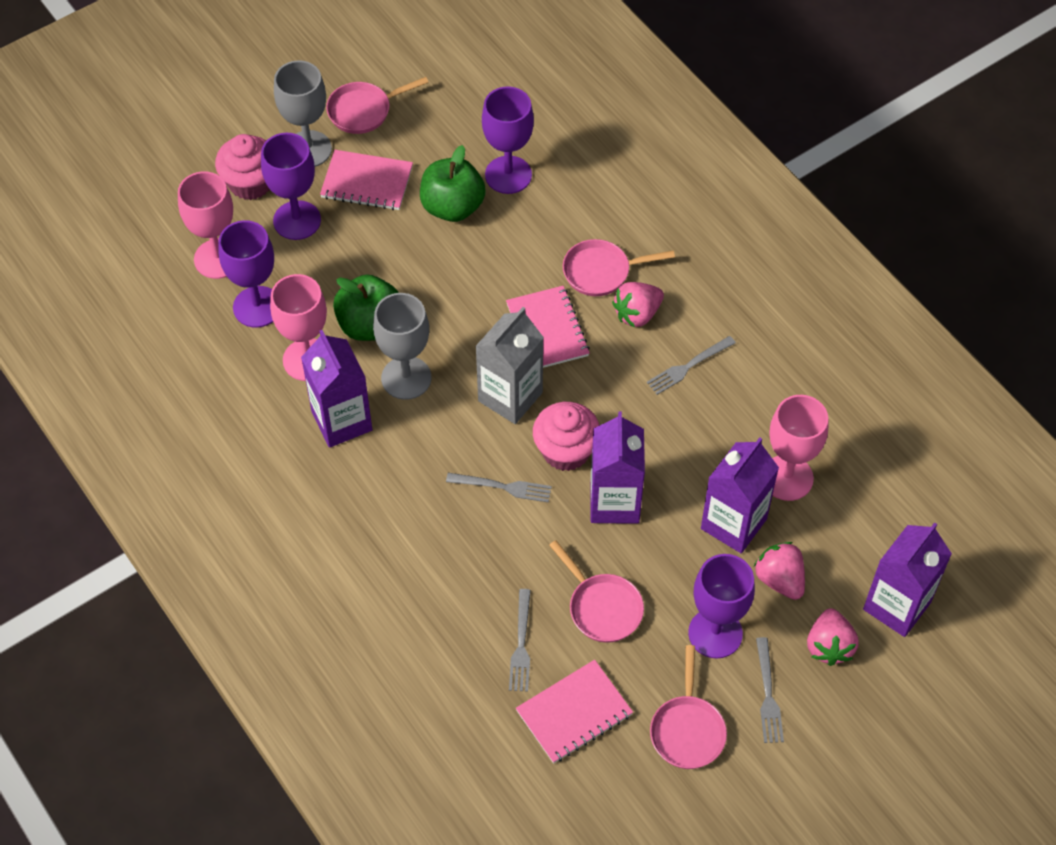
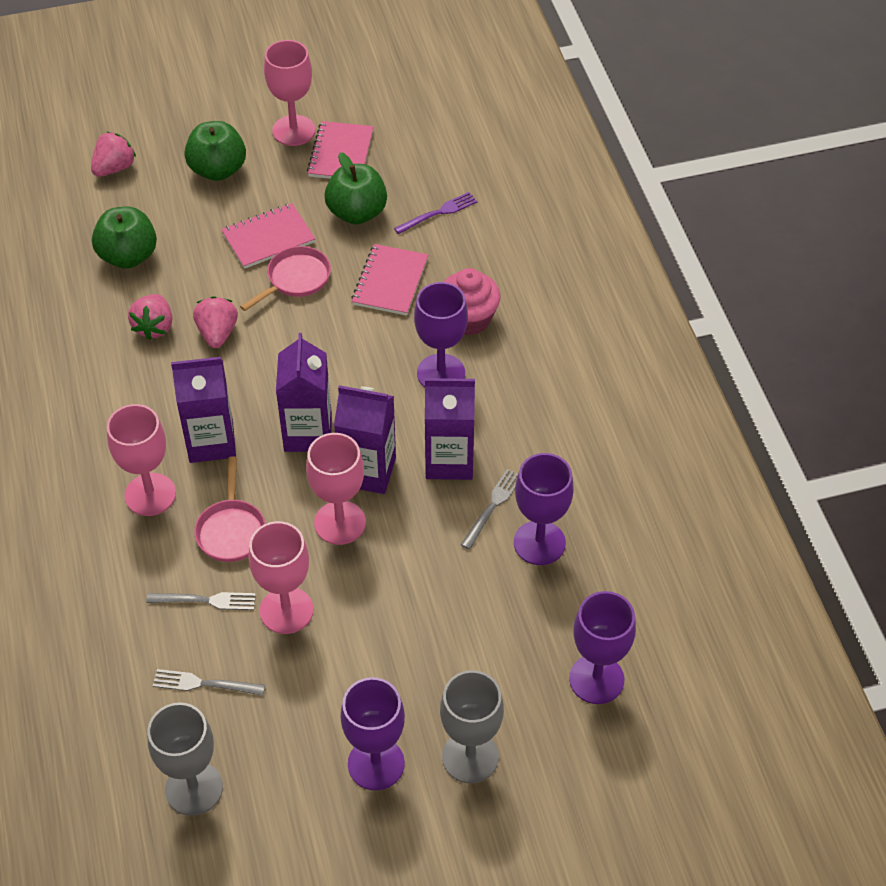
green apple: 2 -> 3
grey carton: 1 -> 0
grey fork: 4 -> 3
pink cupcake: 2 -> 1
pink goblet: 3 -> 4
pink pan: 4 -> 2
purple fork: 0 -> 1

